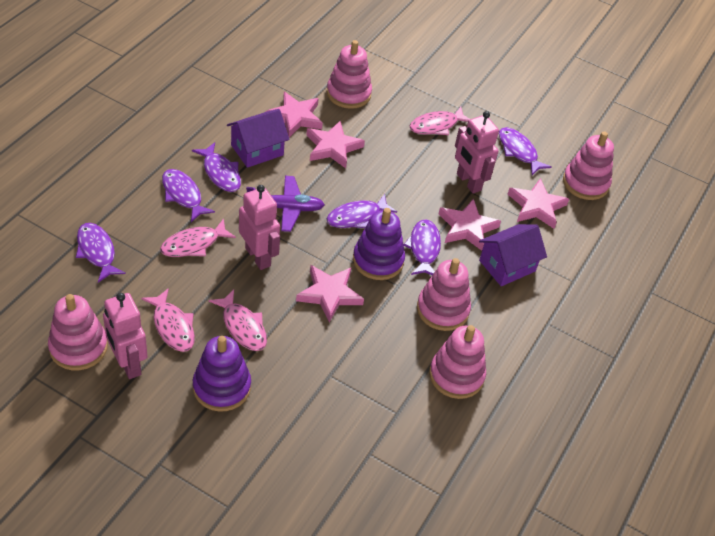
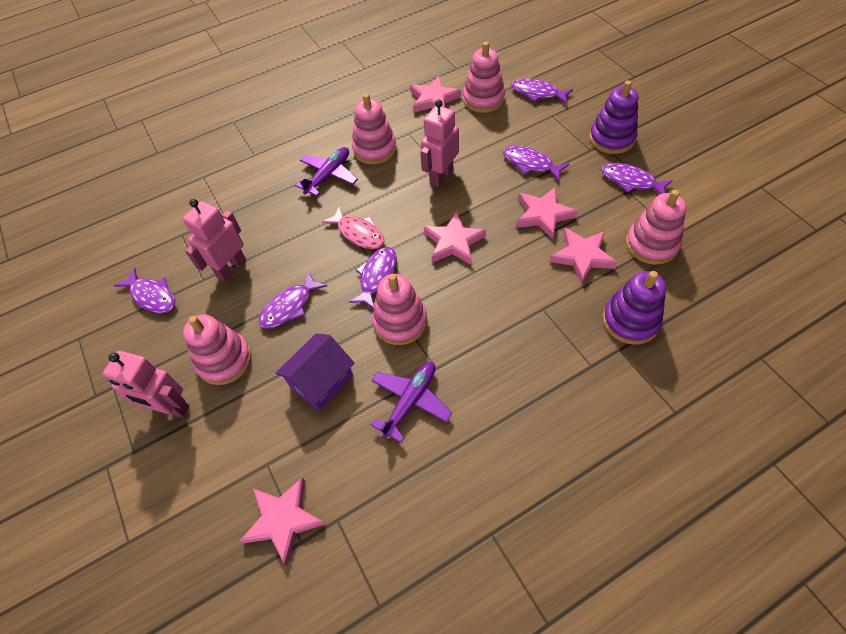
pink fish: 4 -> 1
purple house: 2 -> 1
purple plane: 1 -> 2

